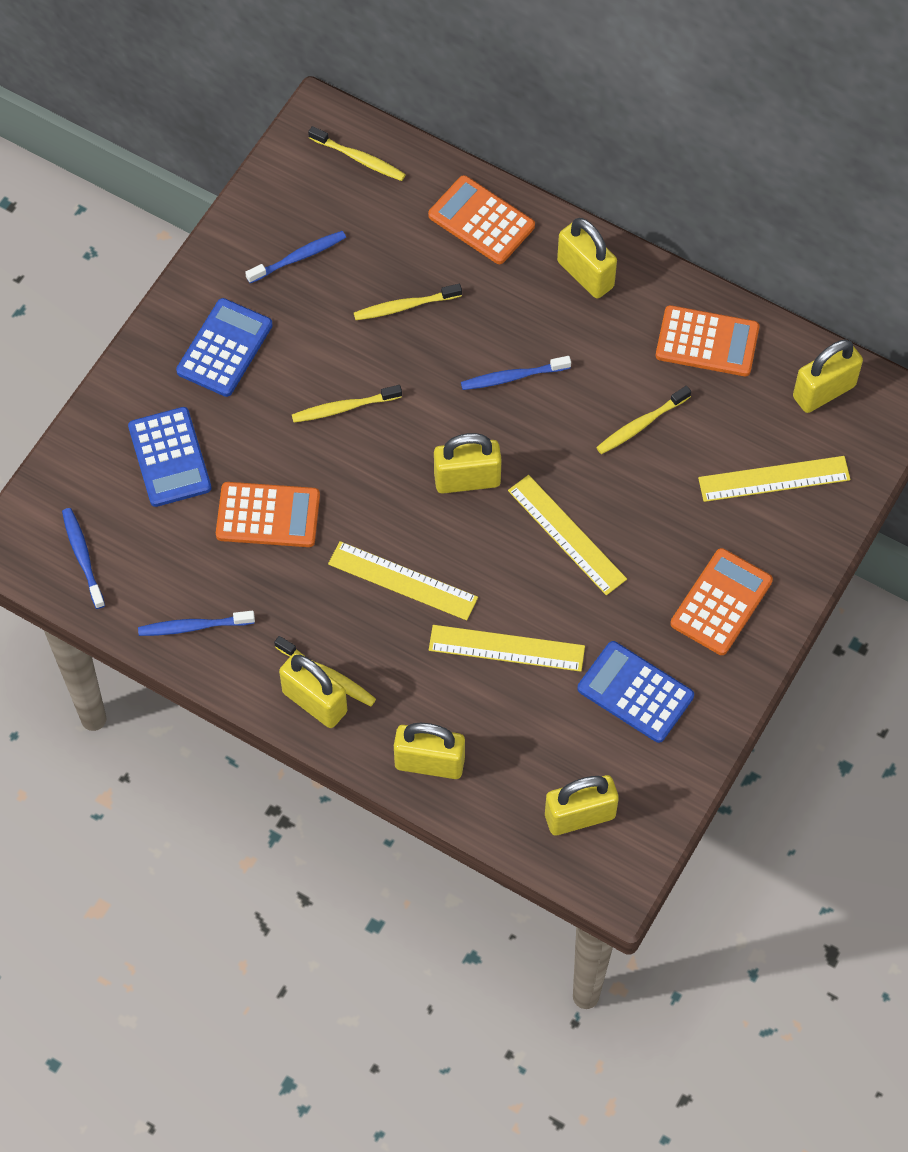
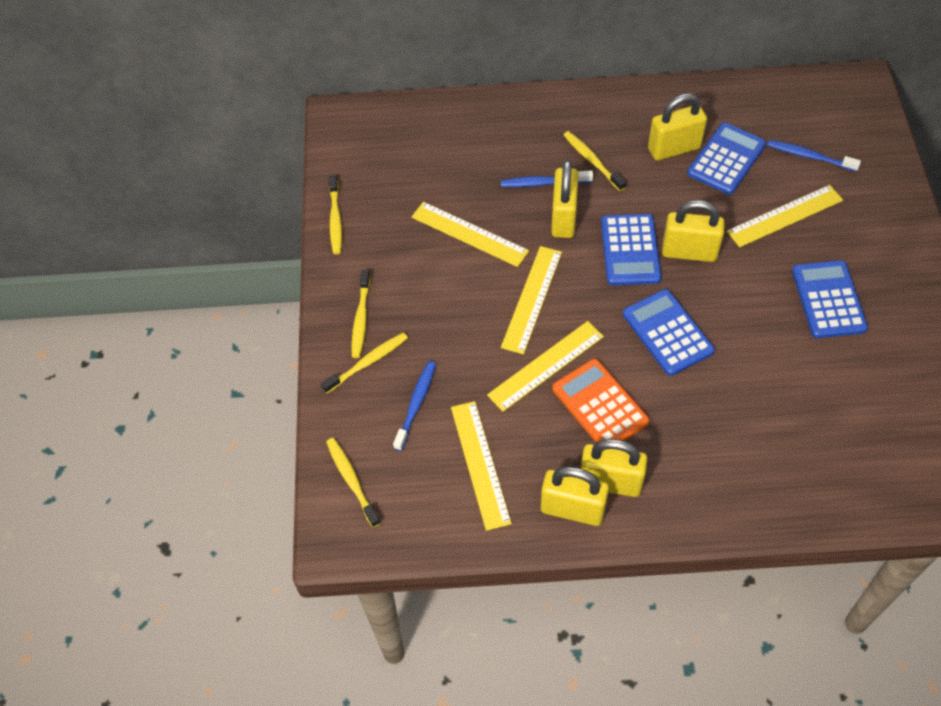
blue calculator: 3 -> 4
blue toothbrush: 4 -> 3
orange calculator: 4 -> 1
yellow padlock: 6 -> 5
yellow ruler: 4 -> 5

